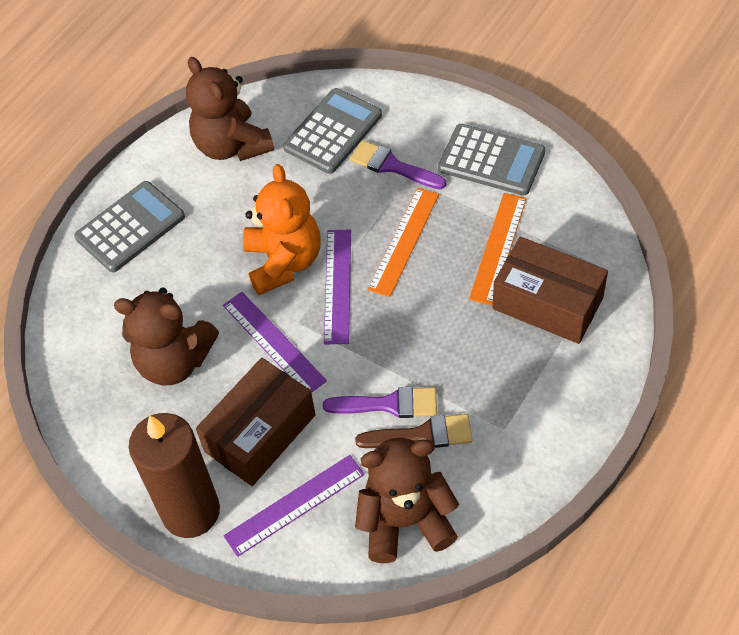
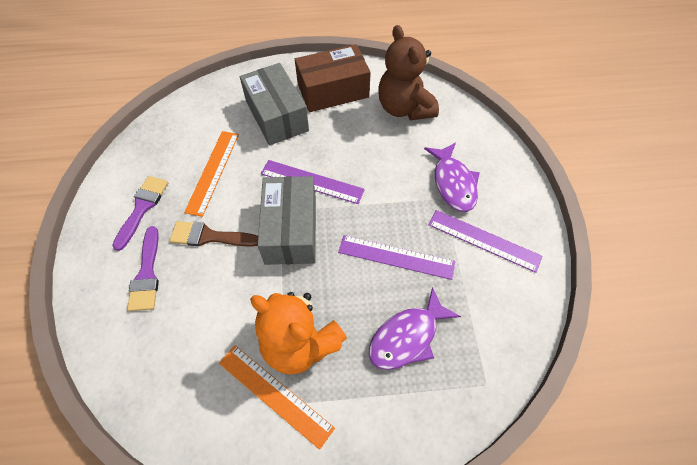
brown box: 2 -> 1
brown candle: 1 -> 0
brown teddy bear: 3 -> 1
grey box: 0 -> 2
grey calculator: 3 -> 0
purple fish: 0 -> 2

